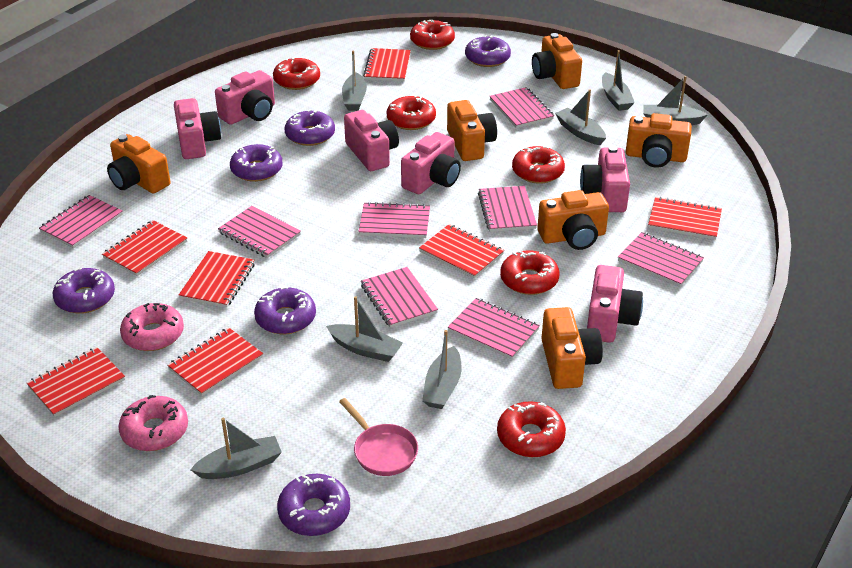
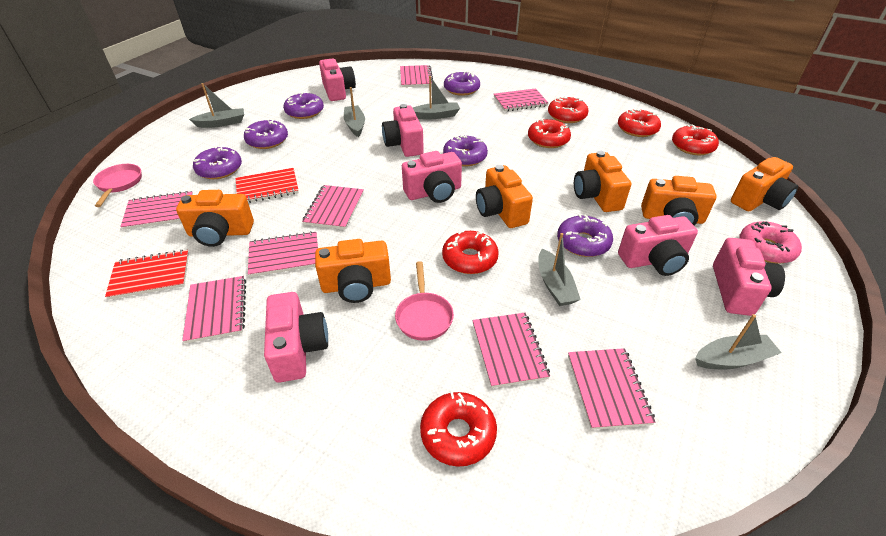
grey boat: 7 -> 5
pink donut: 2 -> 1
pink pan: 1 -> 2
red notebook: 7 -> 2

